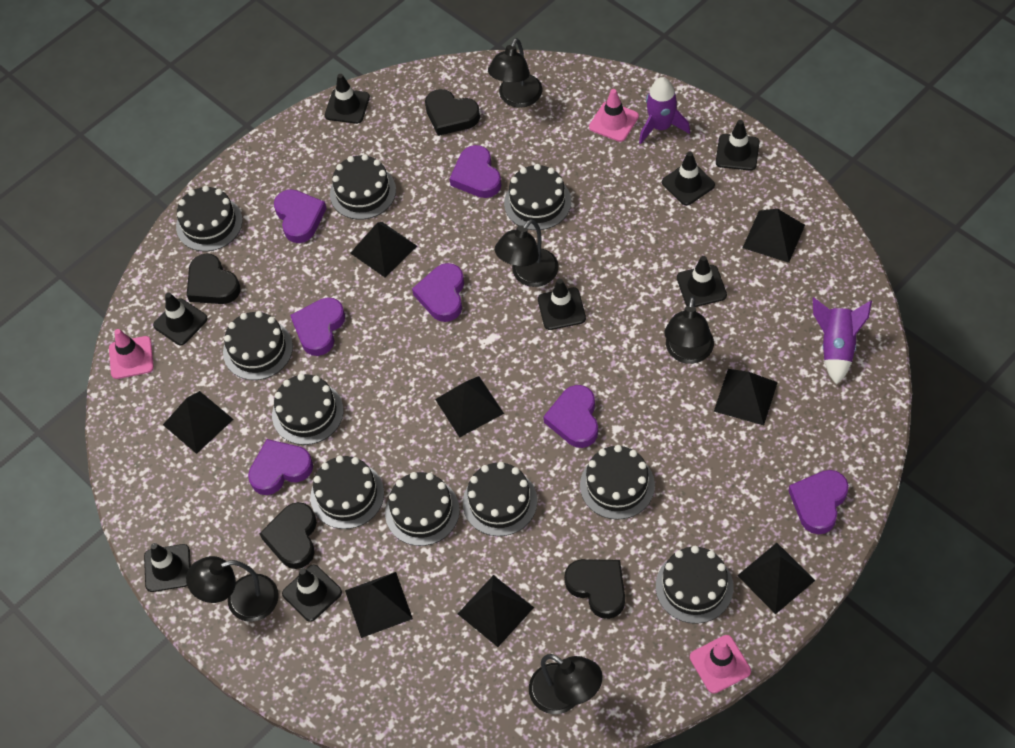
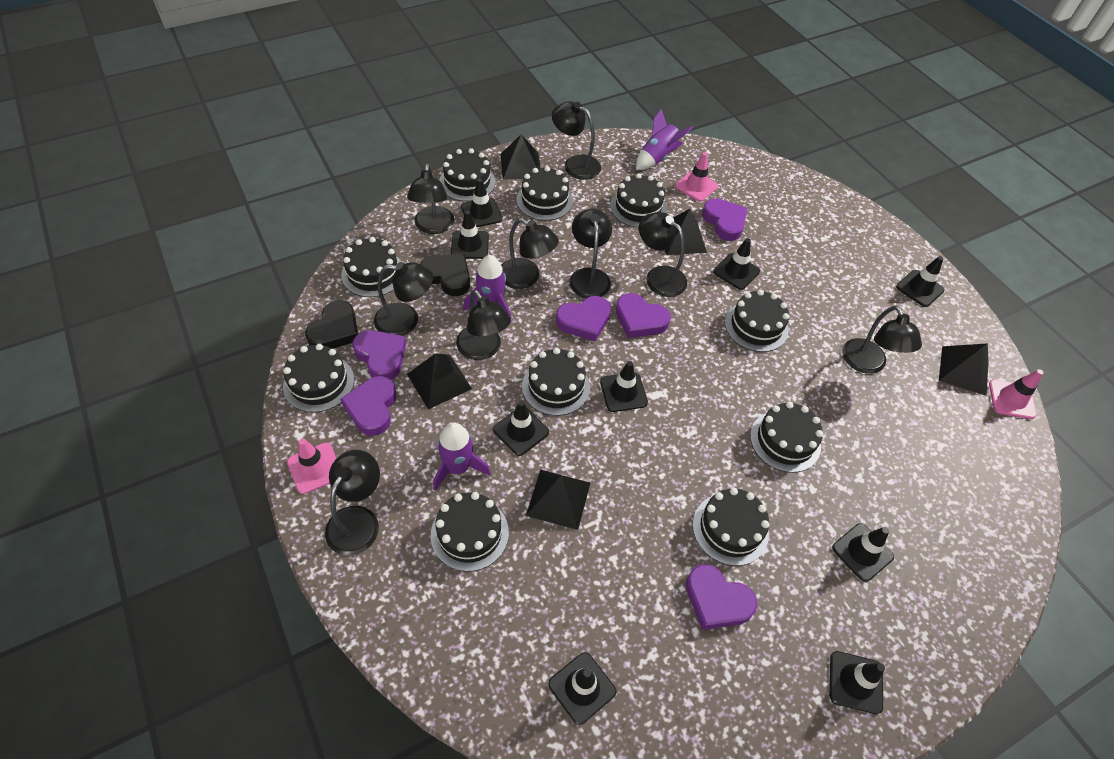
black heart: 4 -> 2
black lamp: 5 -> 9
black pyramid: 8 -> 5
black traffic cone: 8 -> 9
purple heart: 7 -> 6
purple rocket: 2 -> 3

